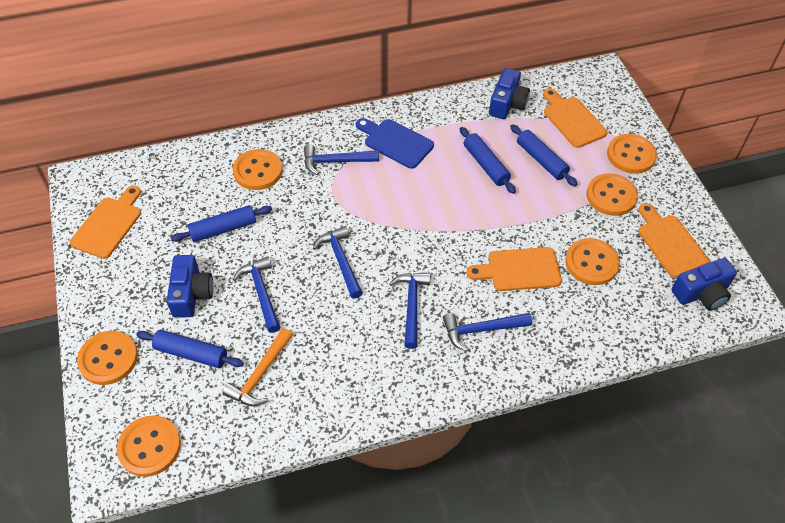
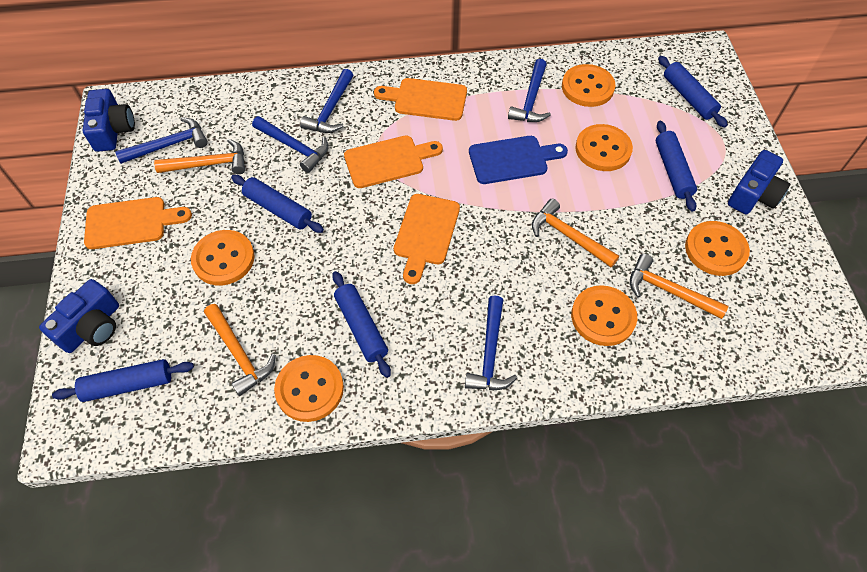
blue rolling pin: 4 -> 5
orange hammer: 1 -> 4

